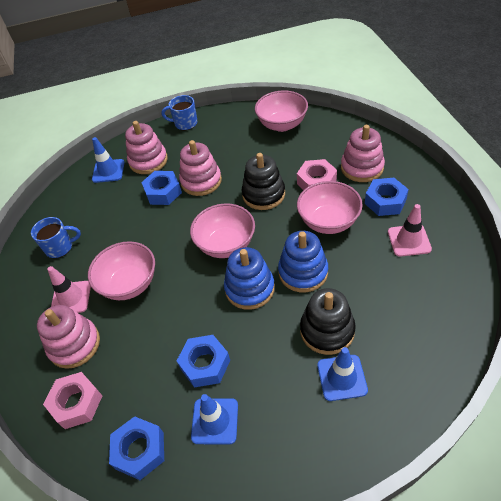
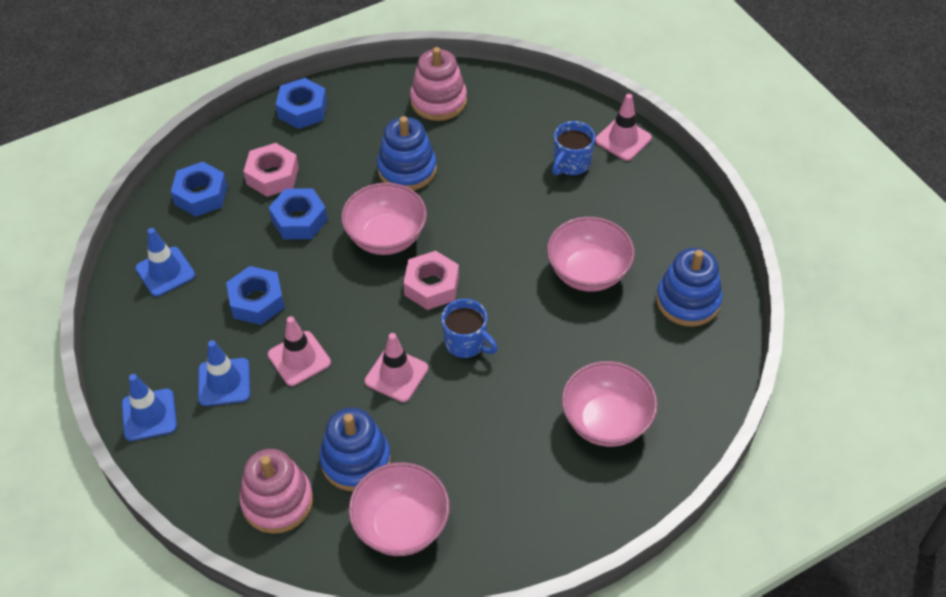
black stacking toy: 2 -> 0
blue stacking toy: 2 -> 3
pink stacking toy: 4 -> 2
pink traffic cone: 2 -> 3

